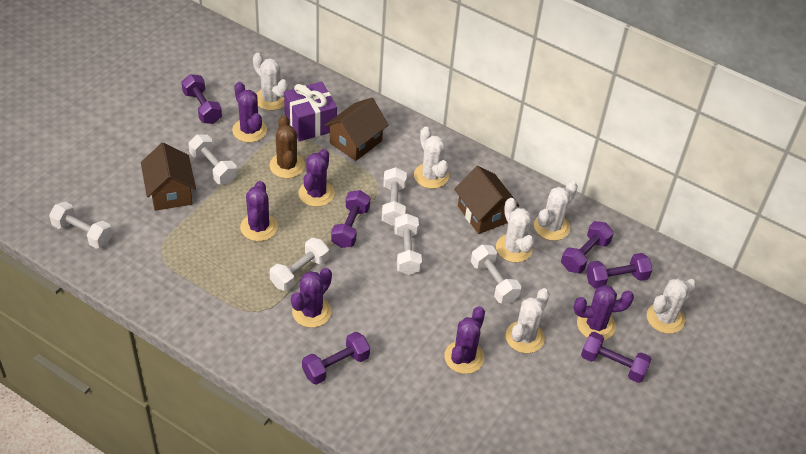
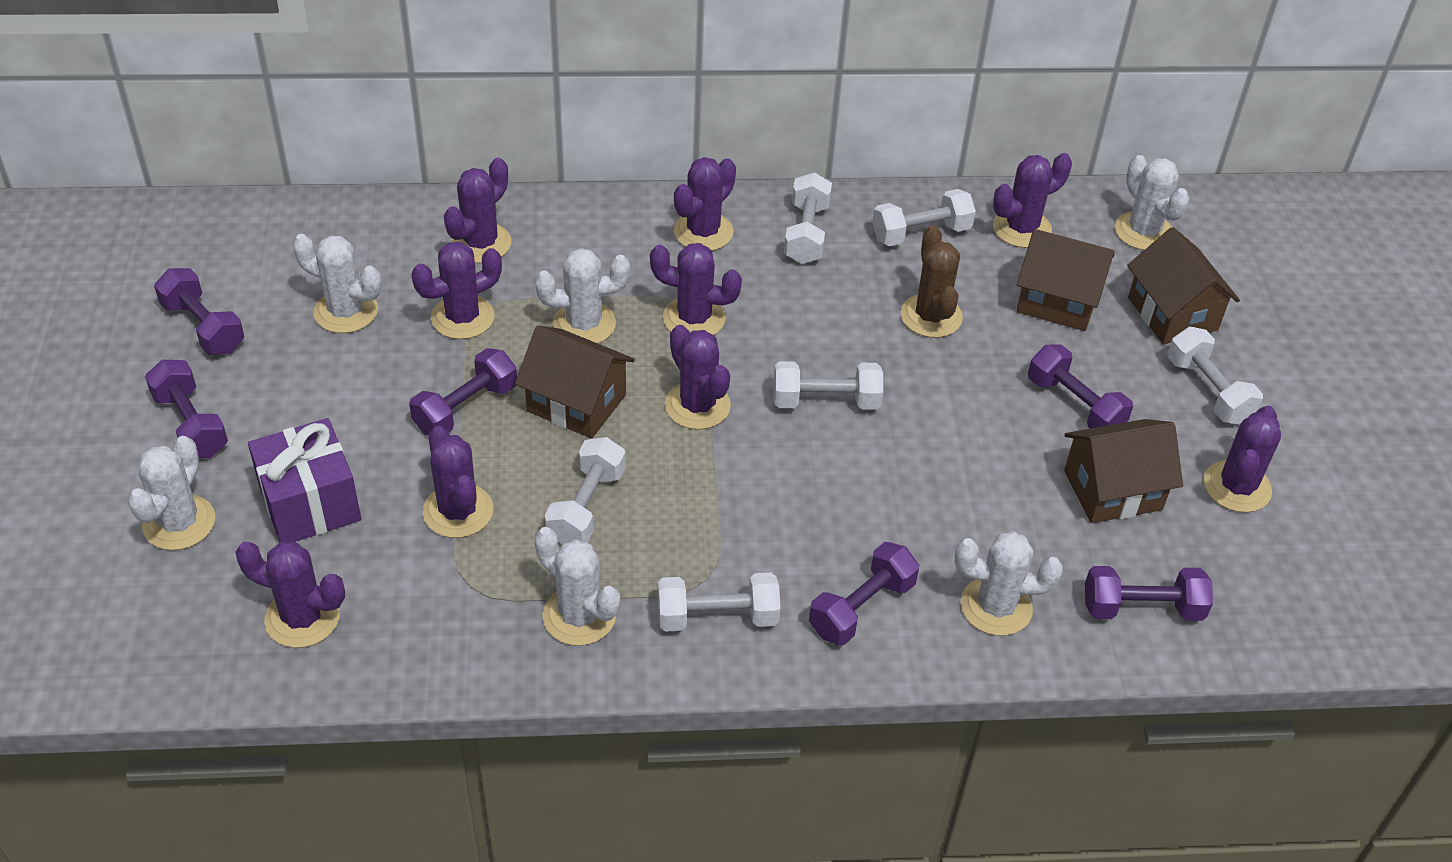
brown house: 3 -> 4
purple cactus: 6 -> 9

